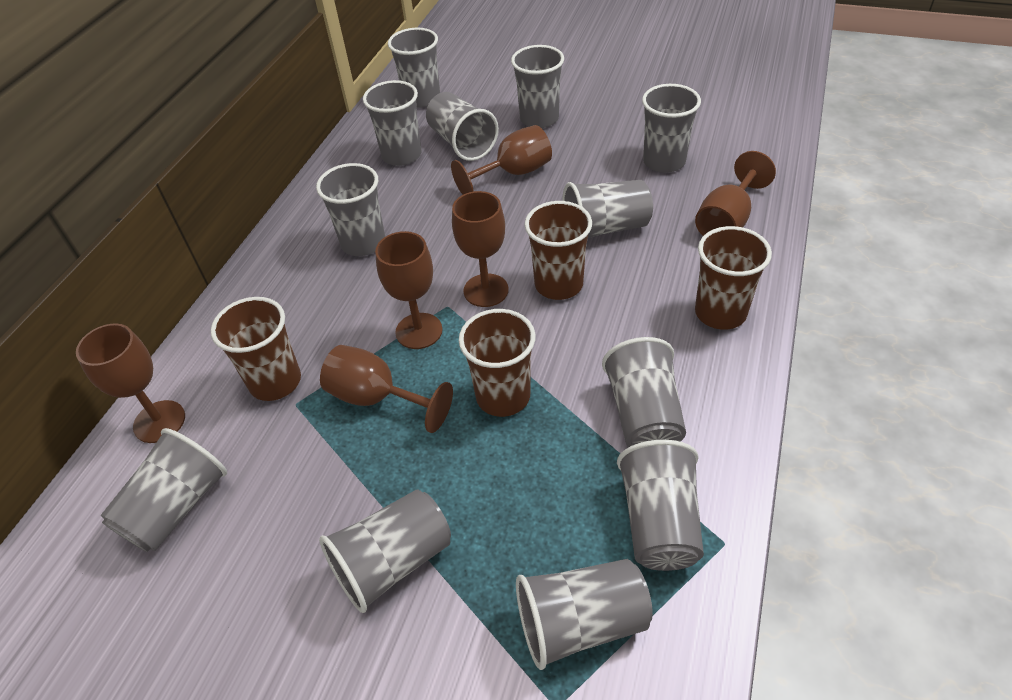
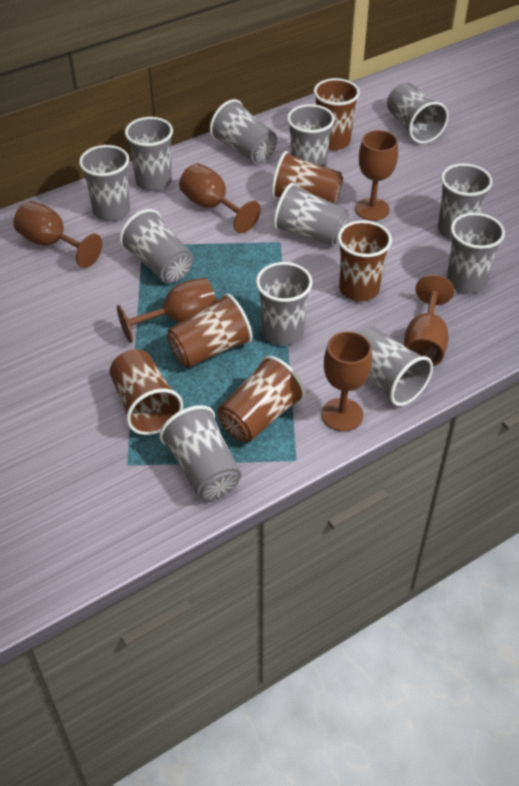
brown cup: 4 -> 6

